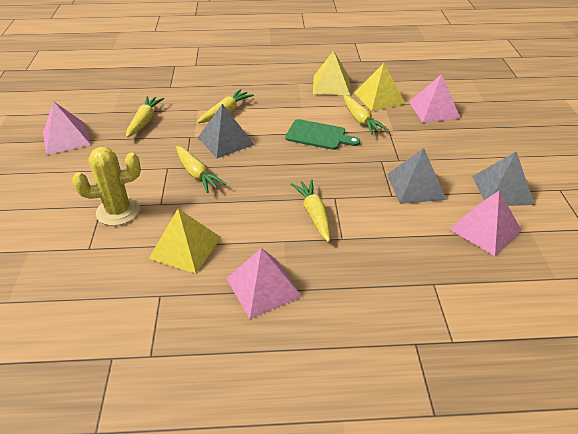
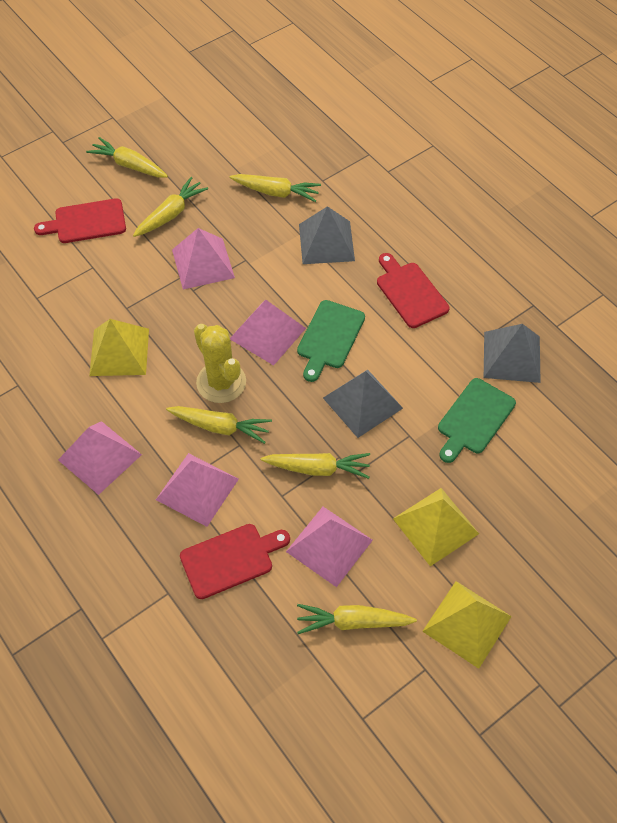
green cutting board: 1 -> 2
pink pyramid: 4 -> 5
red cutting board: 0 -> 3
yellow carrot: 5 -> 6

